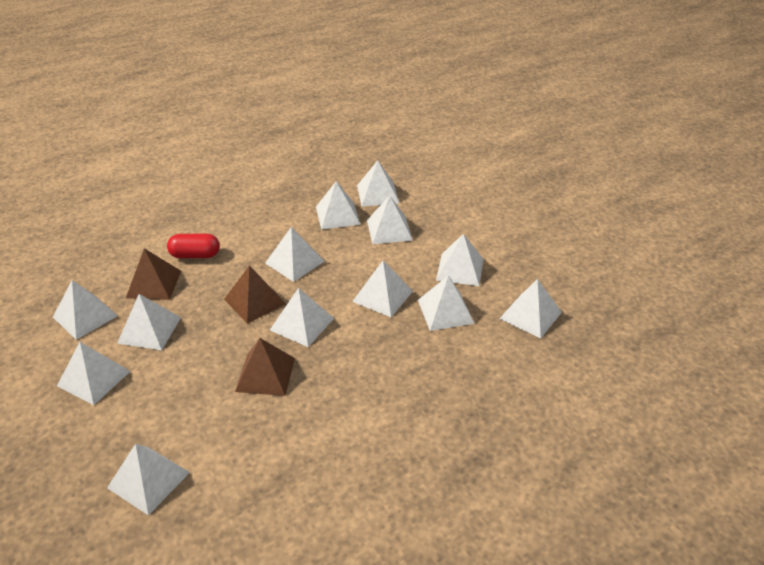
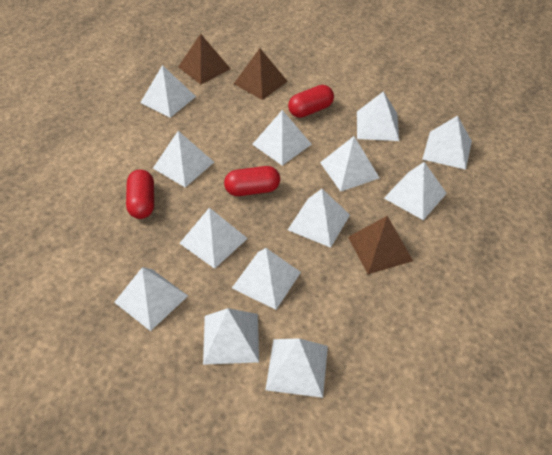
red capsule: 1 -> 3

